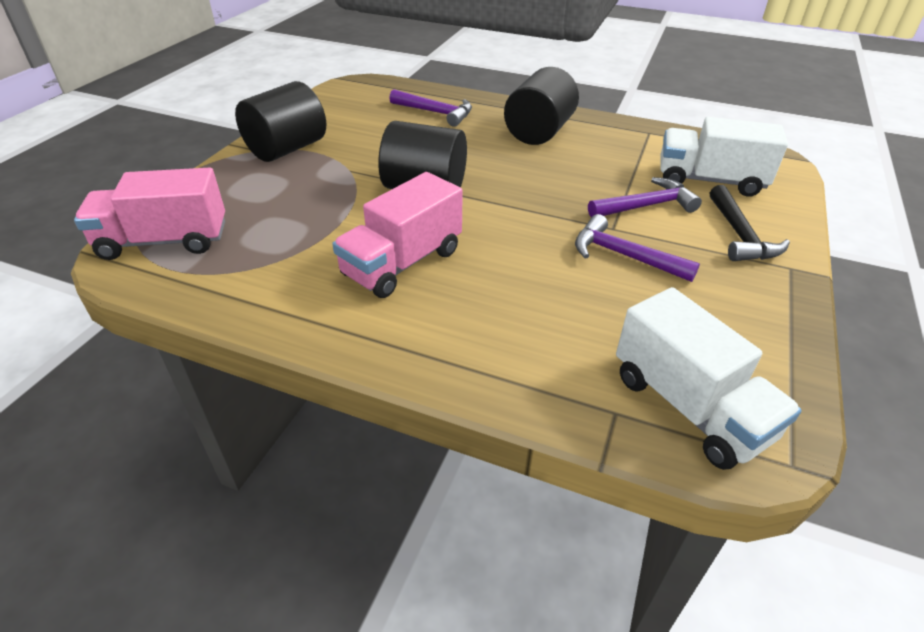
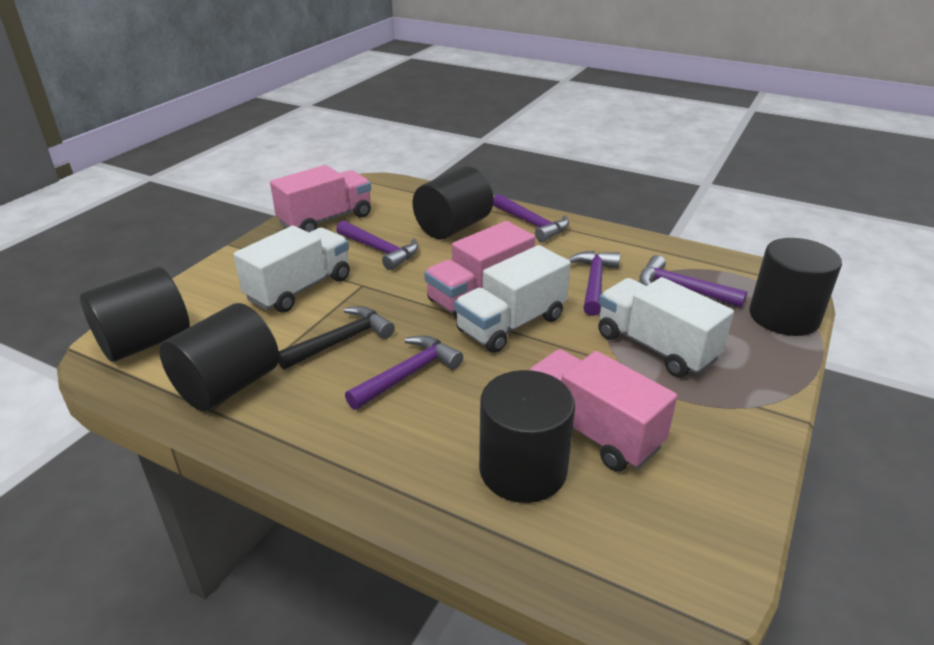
black cylinder: 3 -> 5
pink truck: 2 -> 3
purple hammer: 3 -> 5
white truck: 2 -> 3

